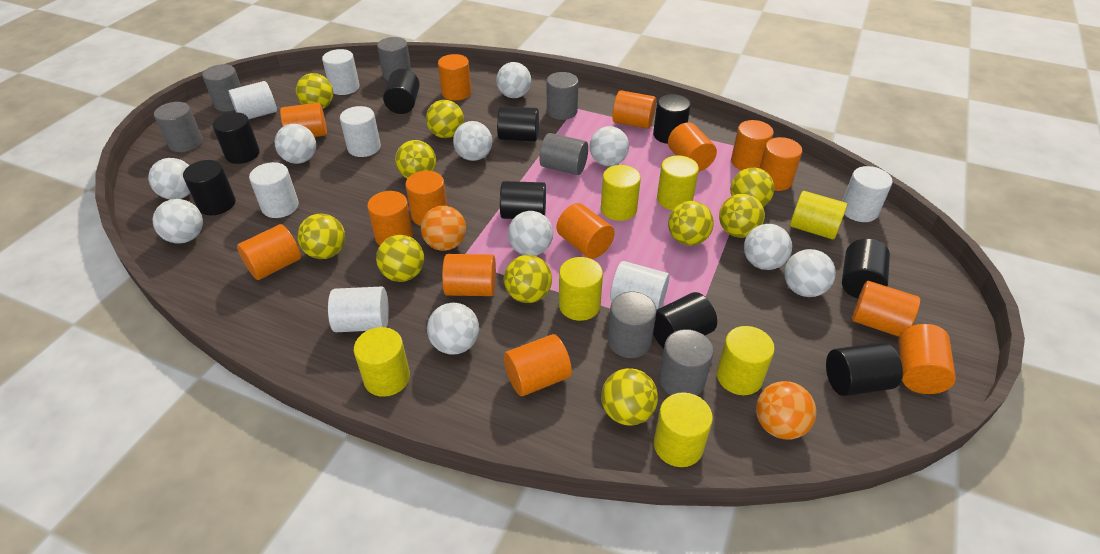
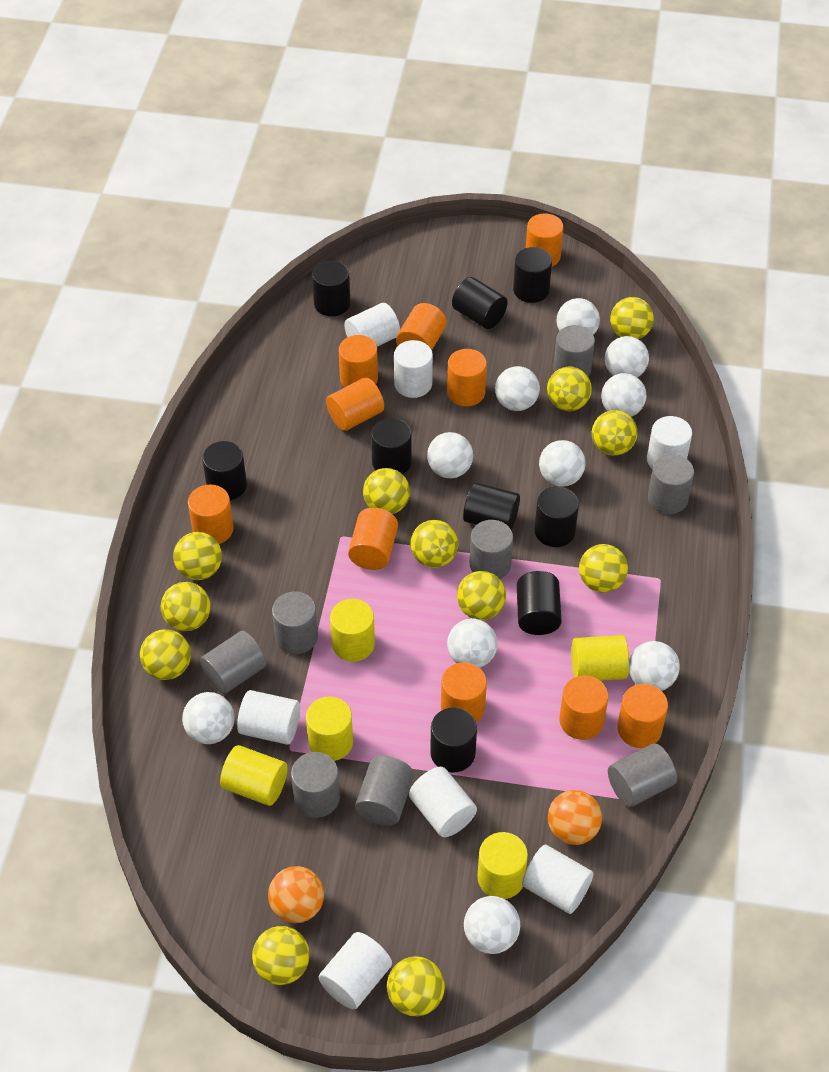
grey cylinder: 7 -> 8
orange cylinder: 14 -> 10
yellow ball: 10 -> 12
yellow cylinder: 7 -> 5

